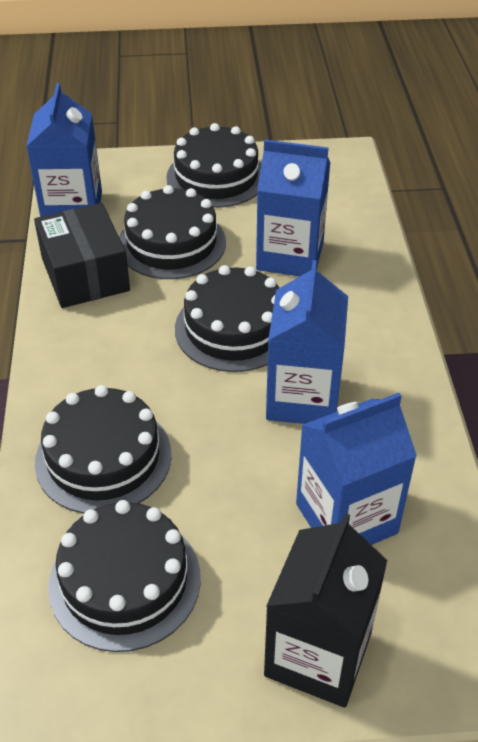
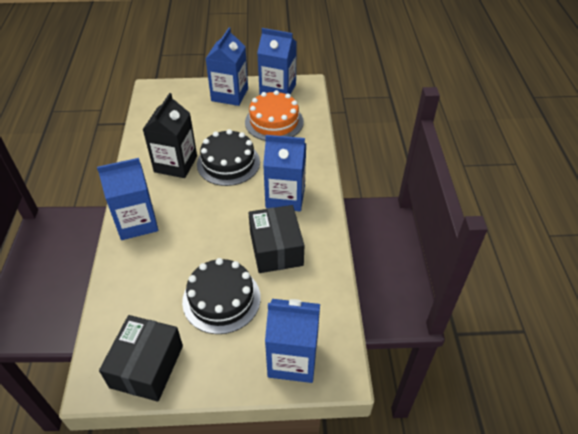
black box: 1 -> 2
black cake: 5 -> 2
blue carton: 4 -> 5
orange cake: 0 -> 1

